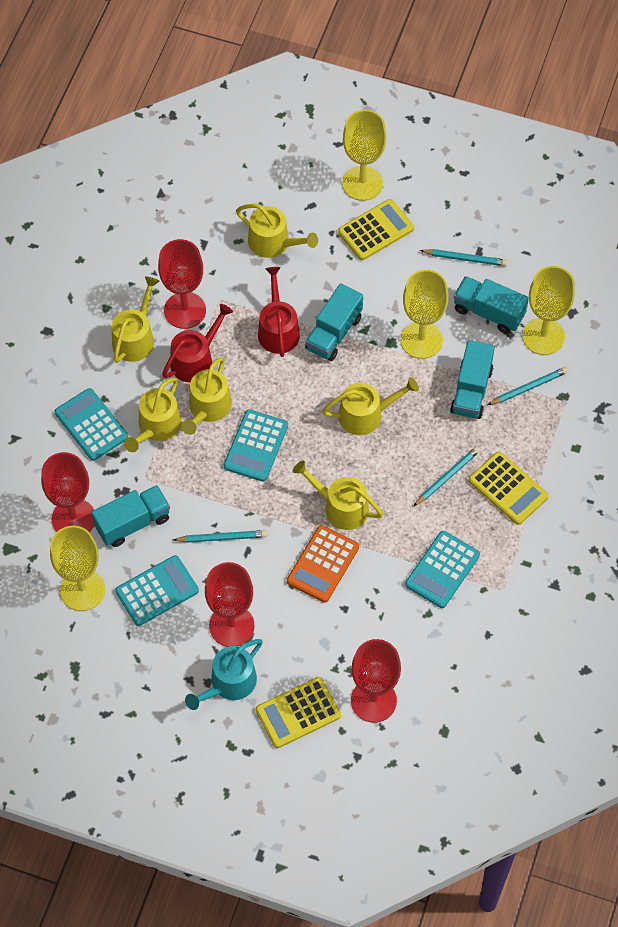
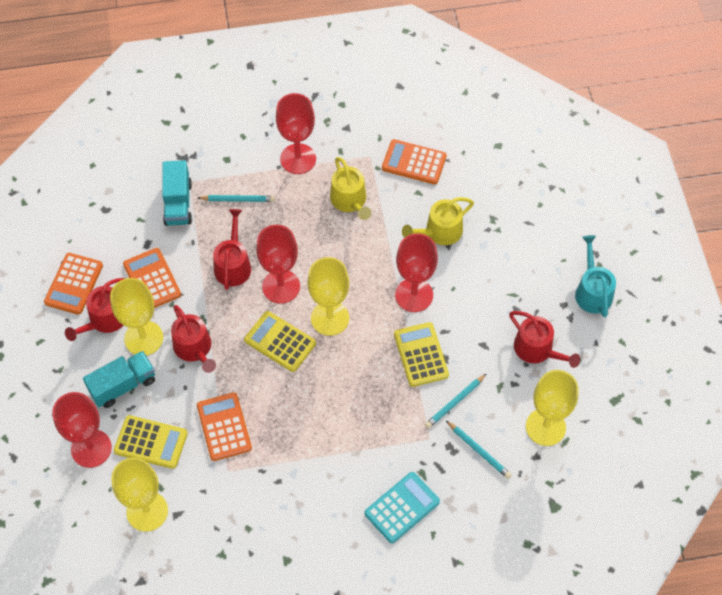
orange calculator: 1 -> 4
red watering can: 2 -> 4
turquoise calculator: 4 -> 1
turquoise pencil: 4 -> 3
turquoise truck: 4 -> 2
yellow watering can: 6 -> 2

